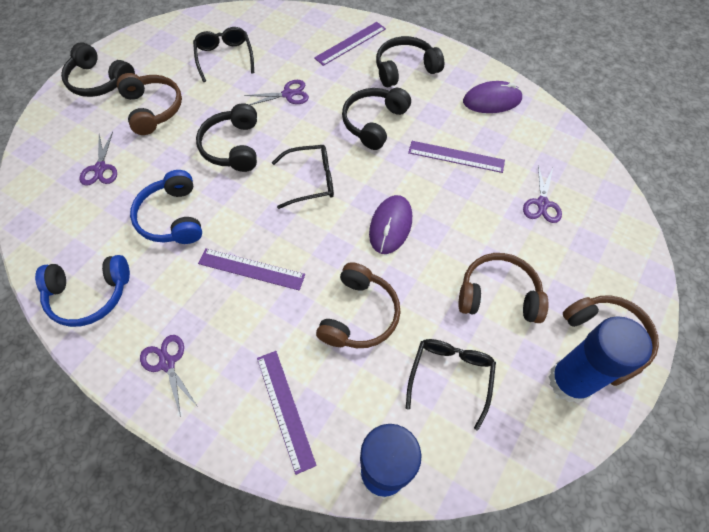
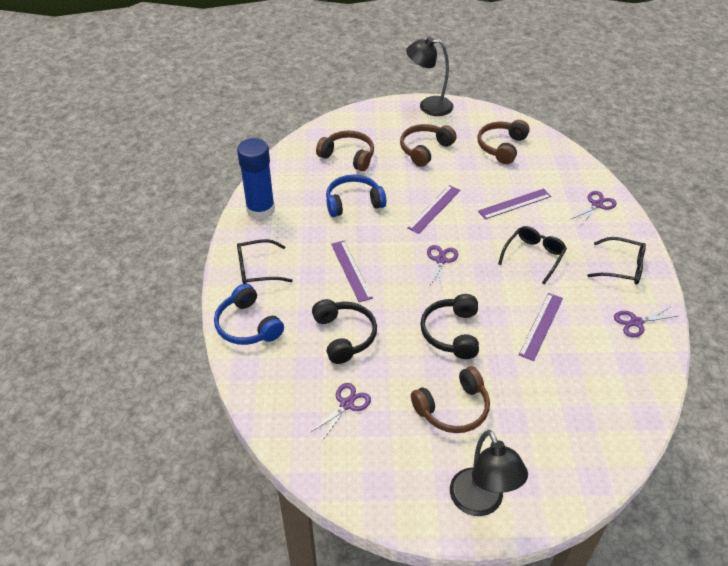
black headphones: 4 -> 2
black lamp: 0 -> 2
blue glue stick: 2 -> 1
purple mouse: 2 -> 0

